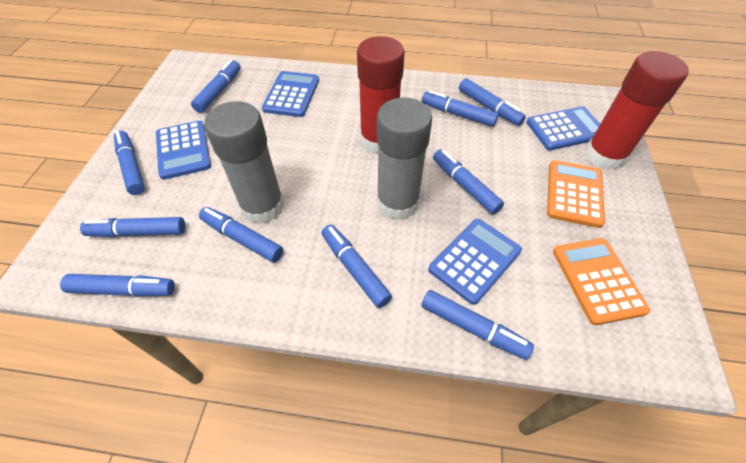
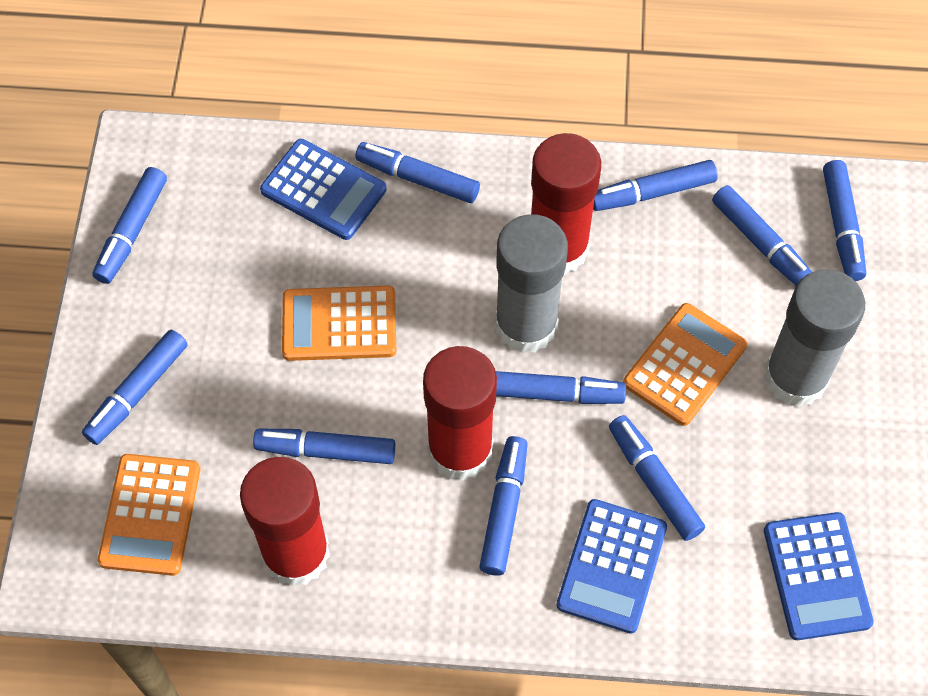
blue calculator: 4 -> 3
orange calculator: 2 -> 3
red glue stick: 2 -> 3

